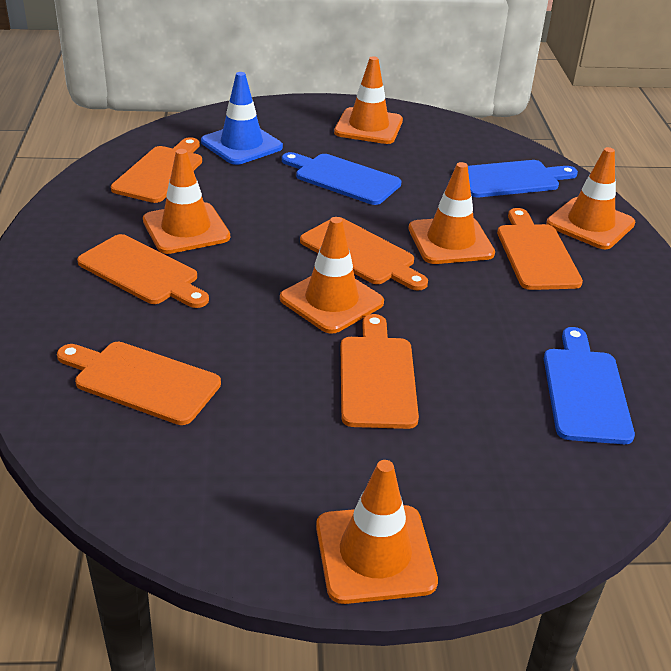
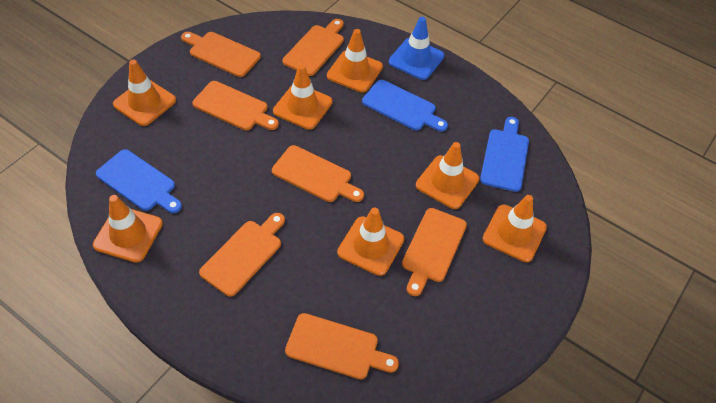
orange cutting board: 6 -> 7
orange traffic cone: 6 -> 7

